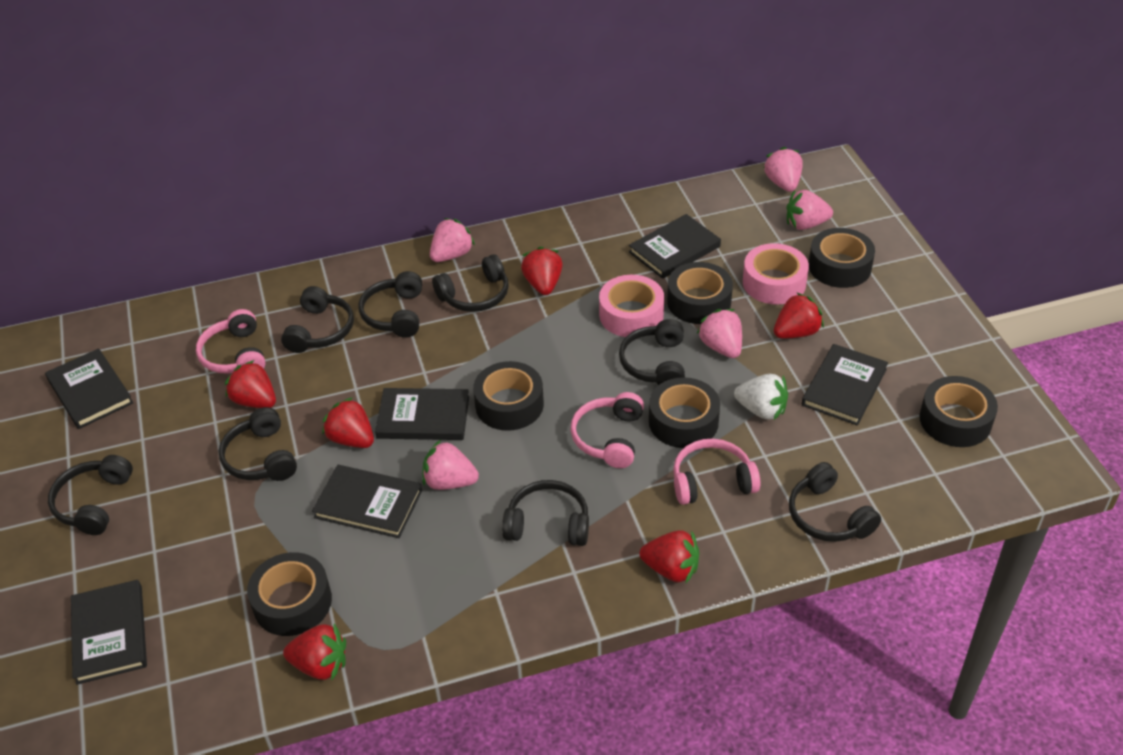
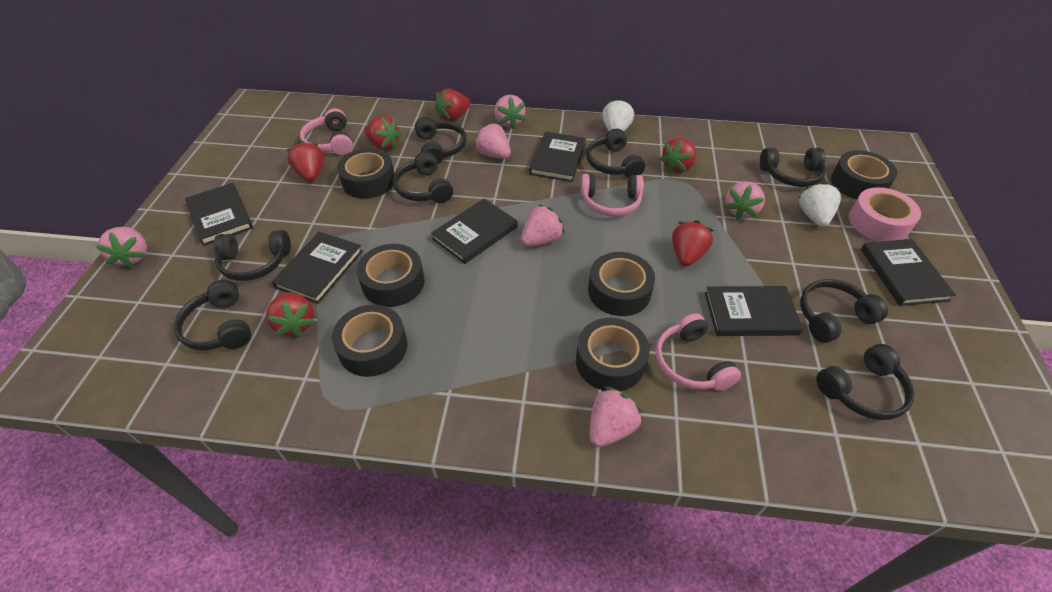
pink strawberry: 5 -> 6
pink tape: 2 -> 1
white strawberry: 1 -> 2

